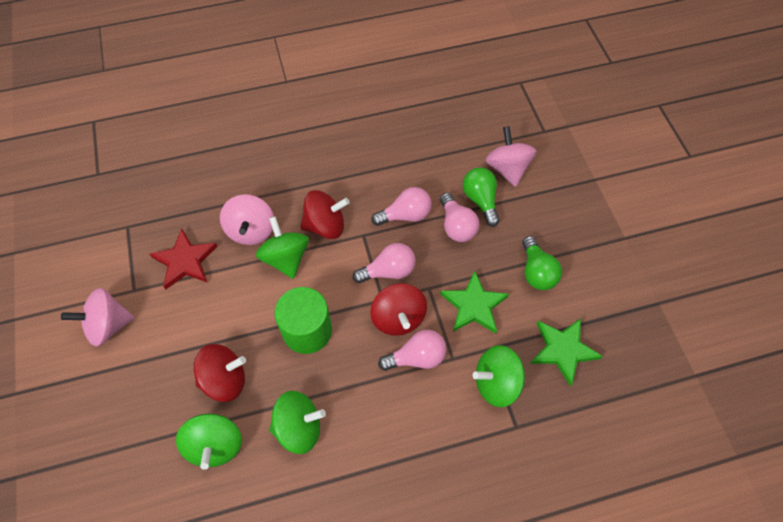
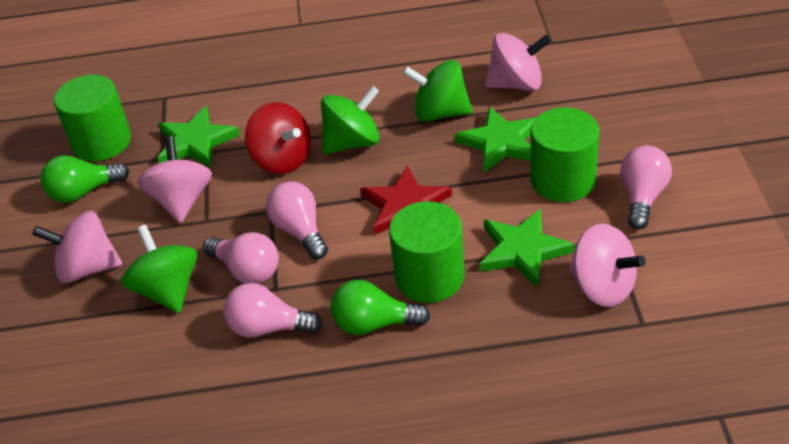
green cylinder: 1 -> 3
green spinning top: 4 -> 3
green star: 2 -> 3
pink spinning top: 3 -> 4
red spinning top: 3 -> 1

